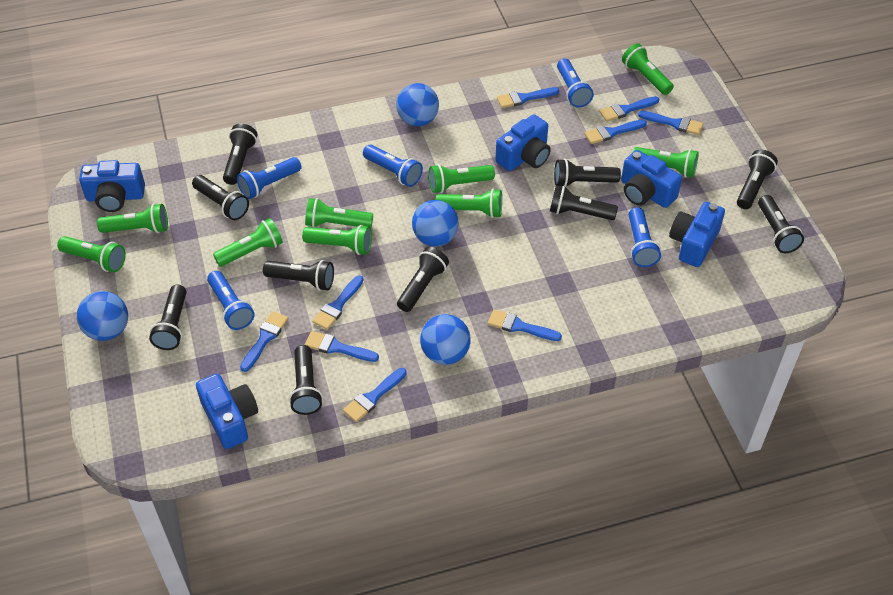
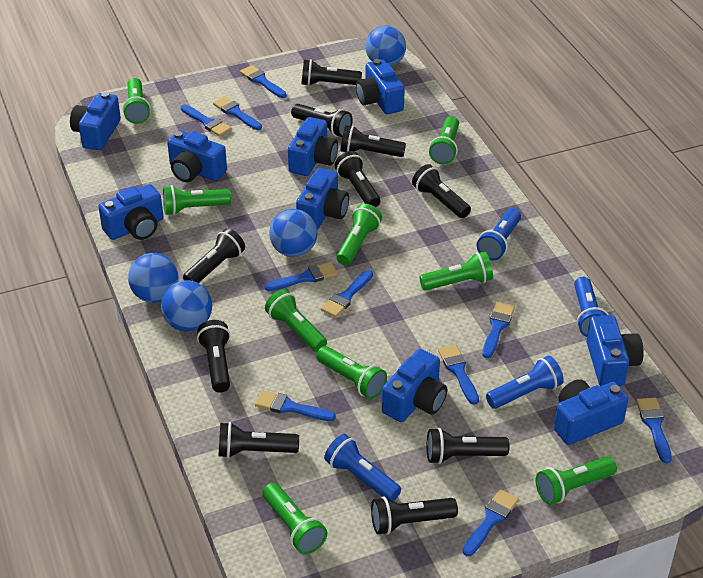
blue brush: 9 -> 10
blue camera: 5 -> 9
blue flashlight: 5 -> 4

